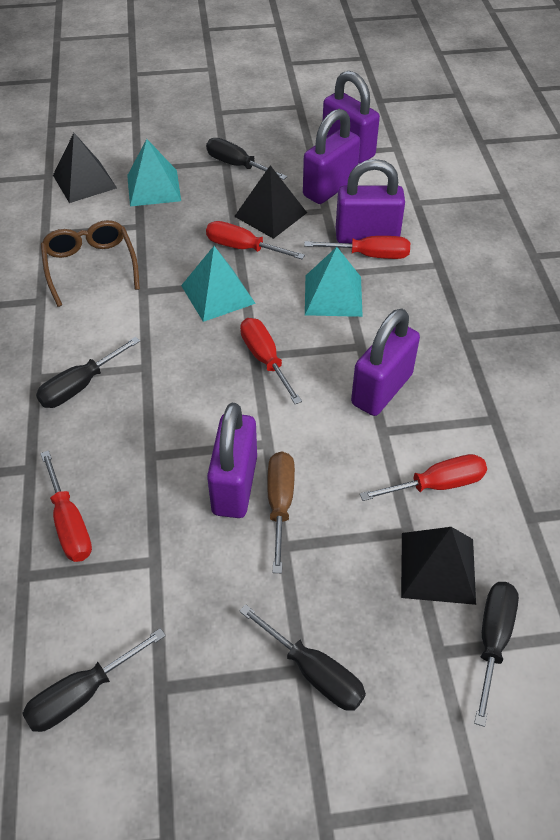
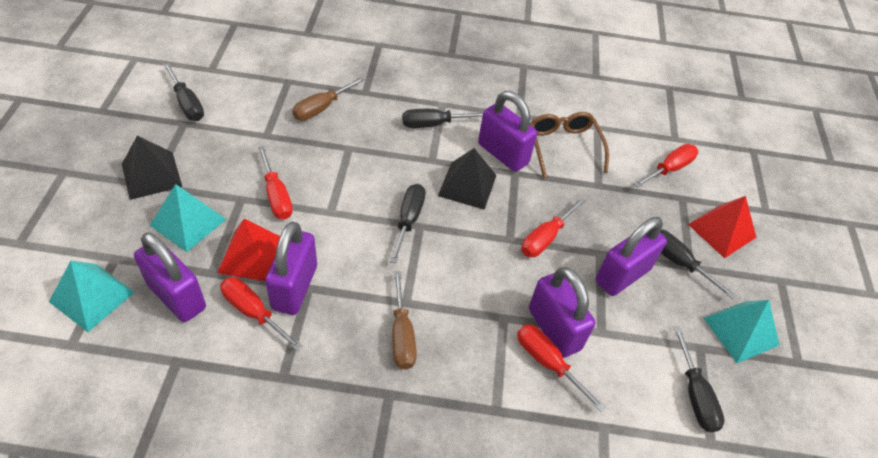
black pyramid: 3 -> 2
brown screwdriver: 1 -> 2
red pyramid: 0 -> 2

